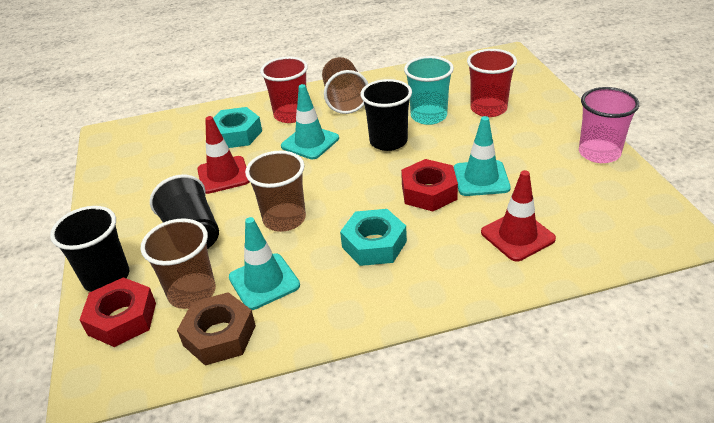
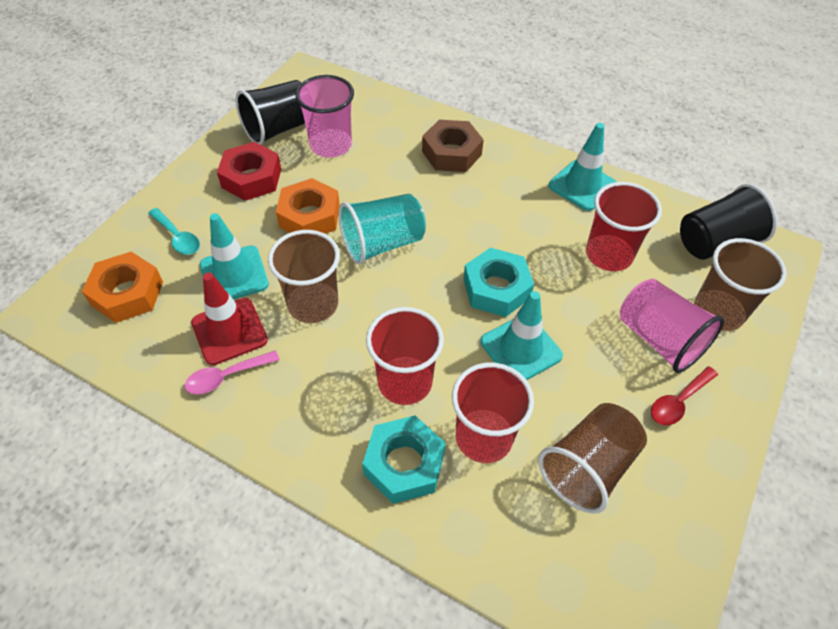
black cup: 3 -> 2
orange nut: 0 -> 2
pink cup: 1 -> 2
pink spoon: 0 -> 1
red cup: 2 -> 3
red nut: 2 -> 1
red spoon: 0 -> 1
red traffic cone: 2 -> 1
turquoise spoon: 0 -> 1

